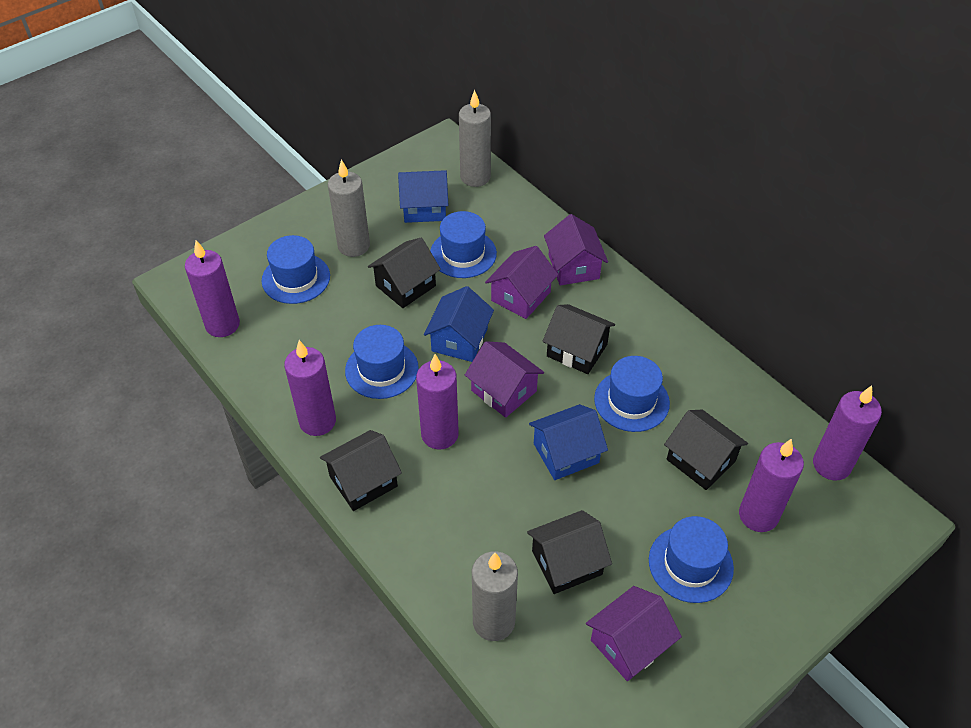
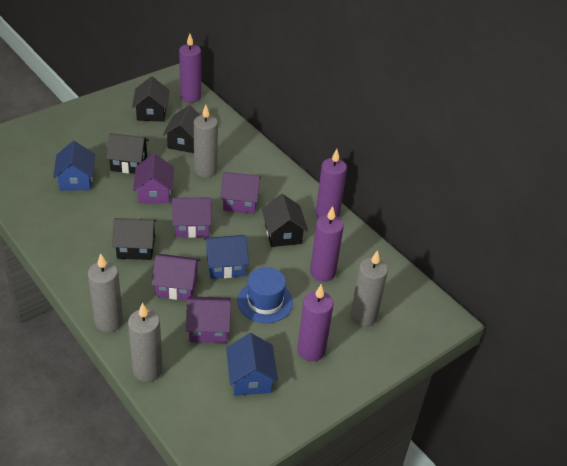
blue hat: 5 -> 1
grey candle: 3 -> 4
purple candle: 5 -> 4
purple house: 4 -> 5

